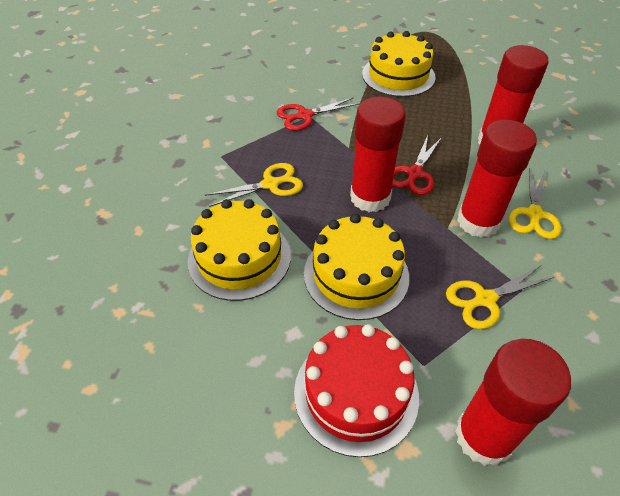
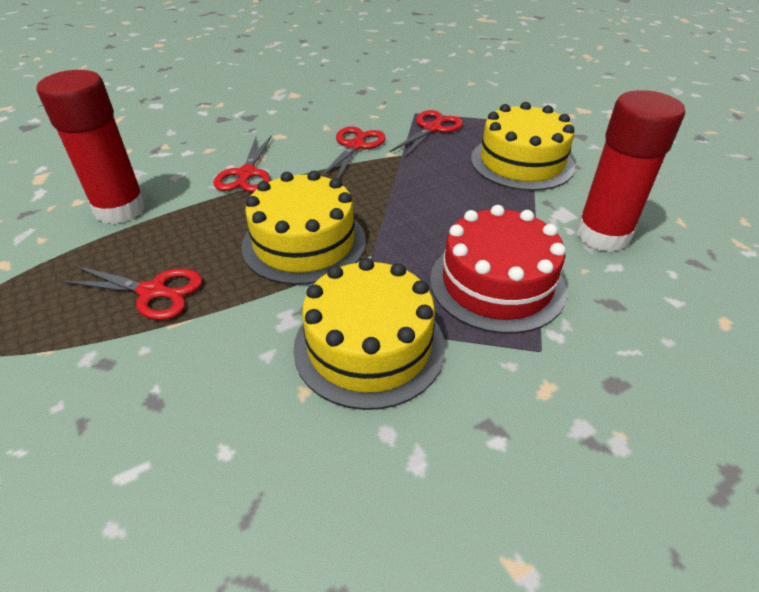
red glue stick: 4 -> 2
red scissors: 2 -> 4
yellow scissors: 3 -> 0

